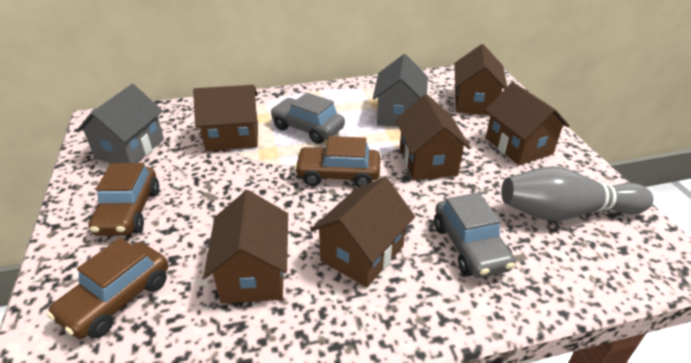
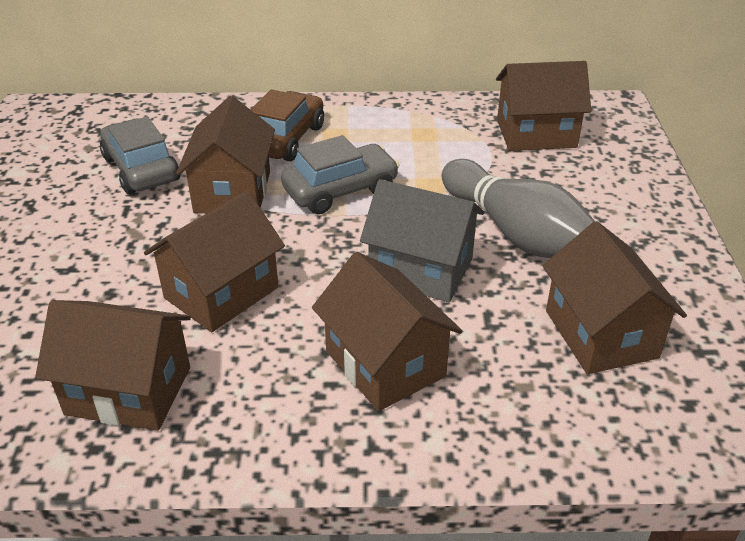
brown car: 3 -> 1
grey house: 2 -> 1

